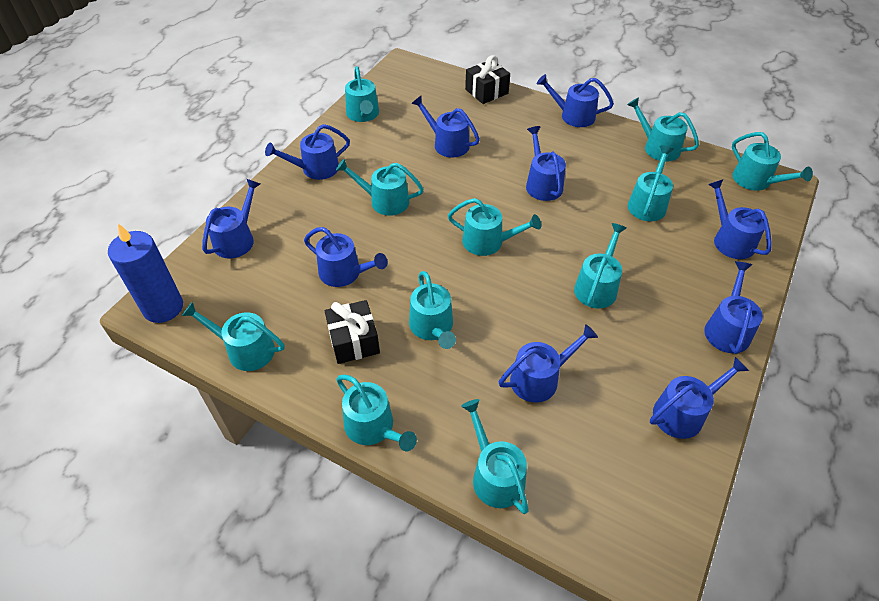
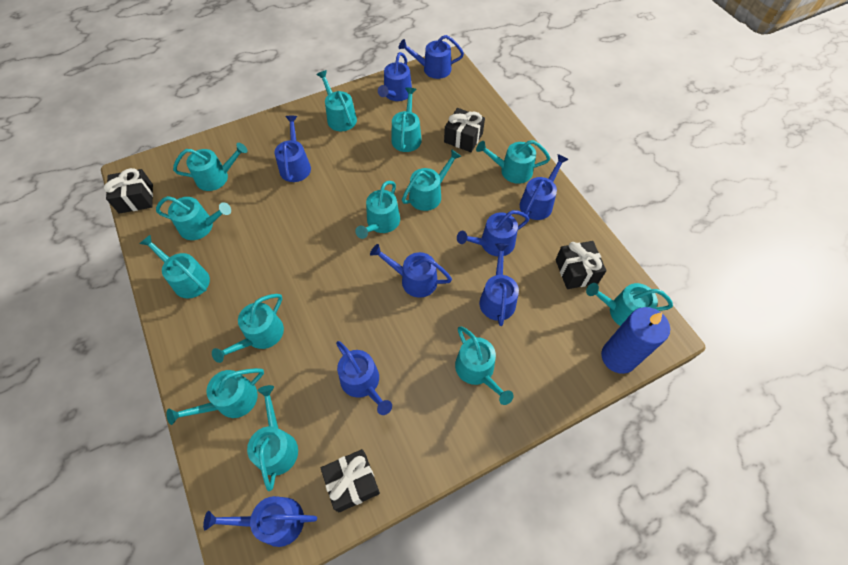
black gift: 2 -> 4
blue watering can: 10 -> 9
turquoise watering can: 11 -> 13

